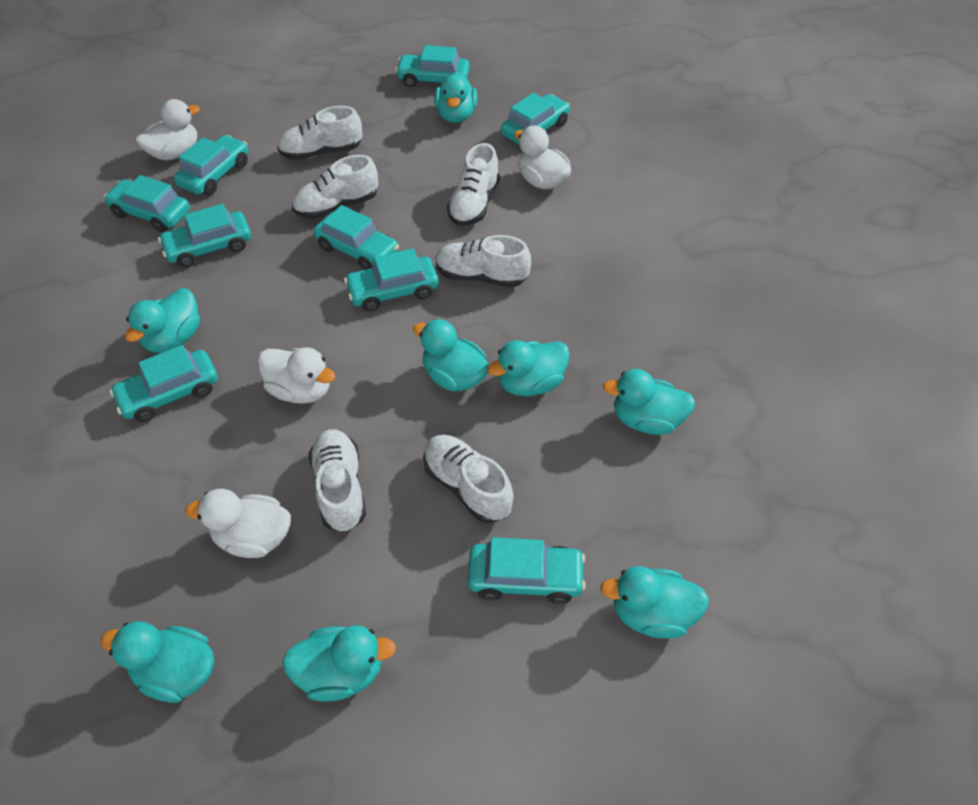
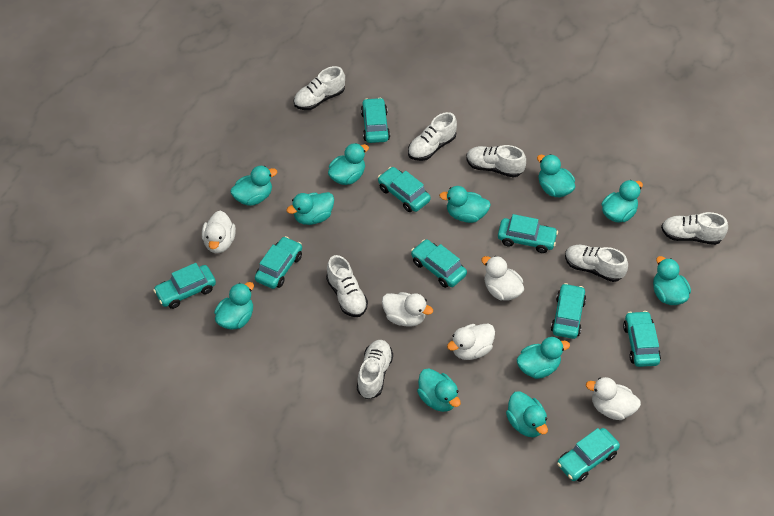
turquoise duck: 8 -> 11
white duck: 4 -> 5
white shoe: 6 -> 7

